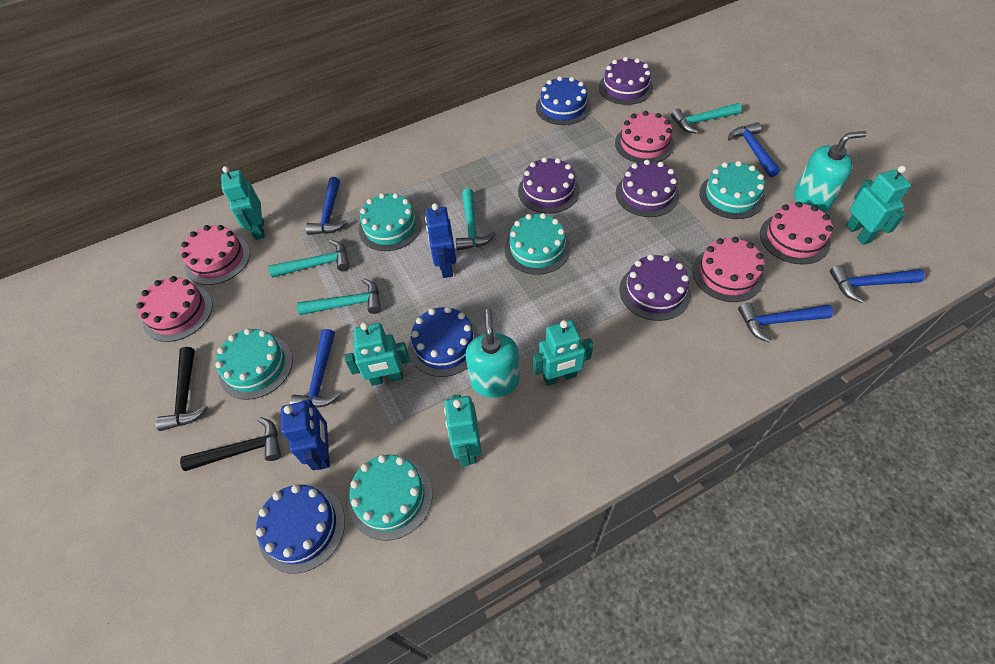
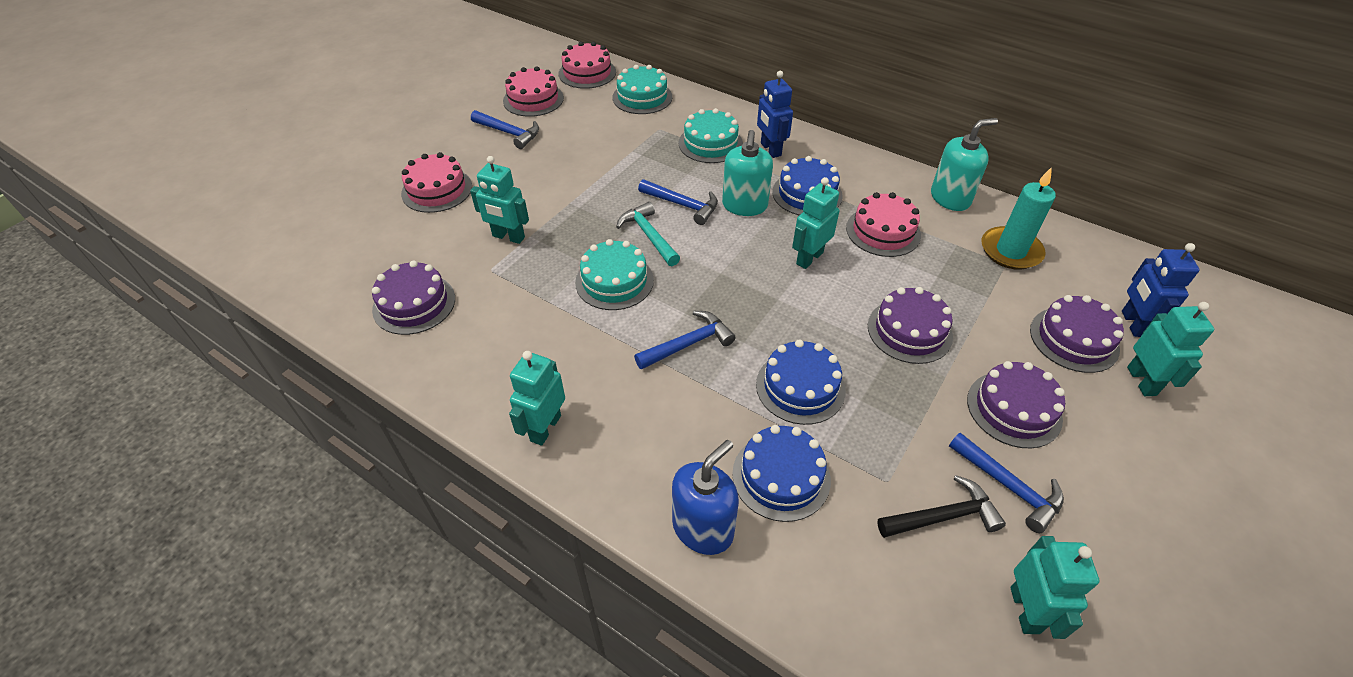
black hammer: 2 -> 1
blue hammer: 5 -> 4
blue soap dispenser: 0 -> 1
pink cake: 5 -> 4
turquoise cake: 5 -> 3
turquoise candle: 0 -> 1
turquoise hammer: 4 -> 1

